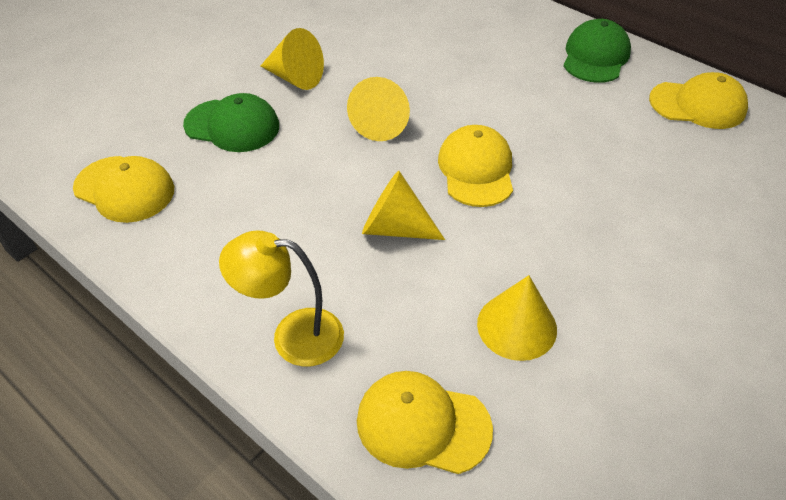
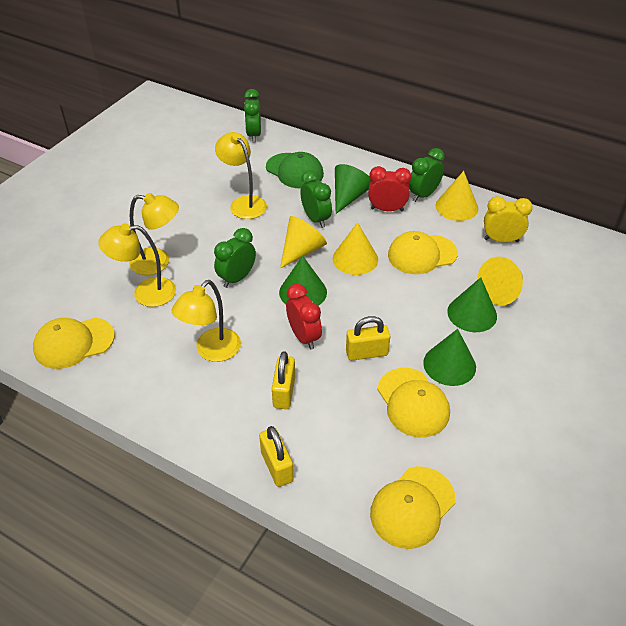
green cap: 2 -> 1
green clock: 0 -> 4
green cone: 0 -> 4
red clock: 0 -> 2
yellow clock: 0 -> 1
yellow lamp: 1 -> 4
yellow padlock: 0 -> 3

